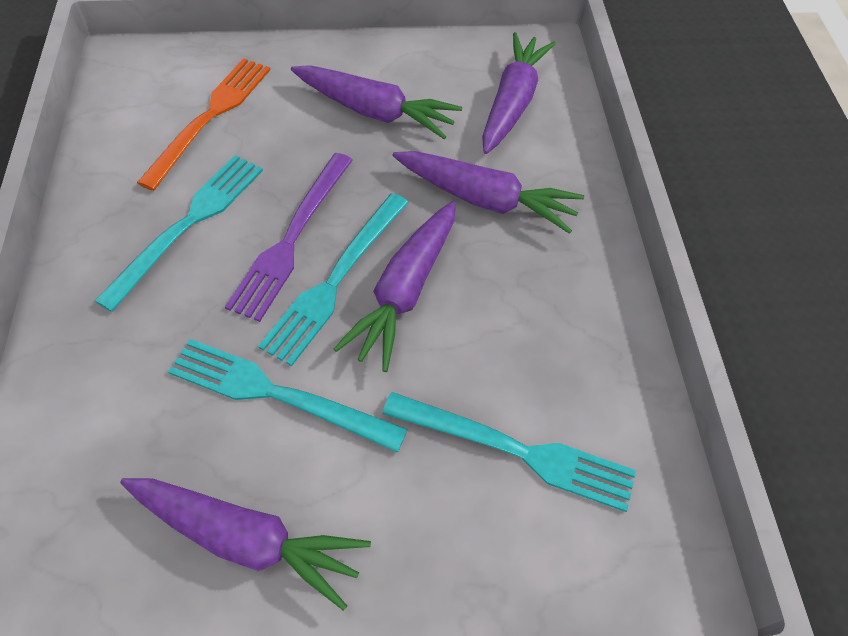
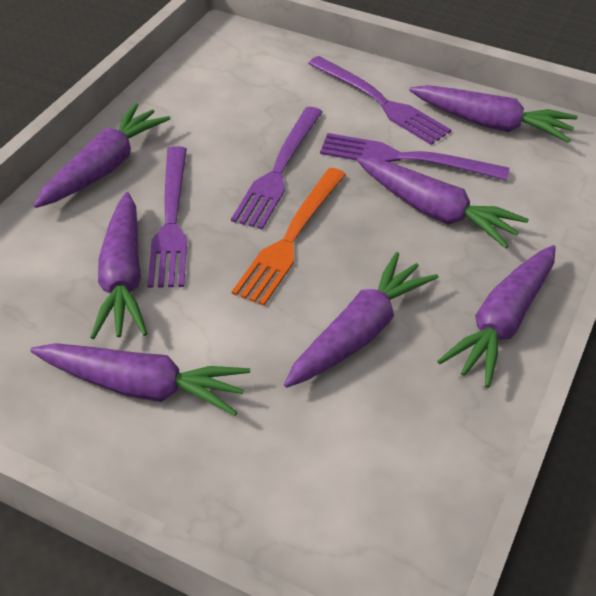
purple carrot: 5 -> 7
purple fork: 1 -> 4
turquoise fork: 4 -> 0

